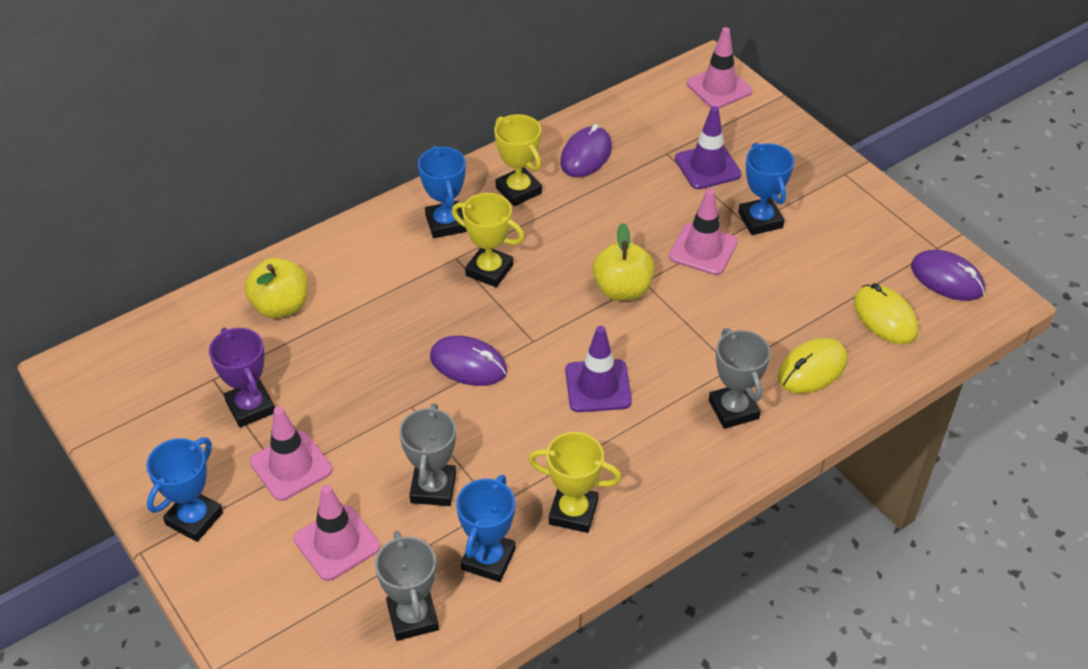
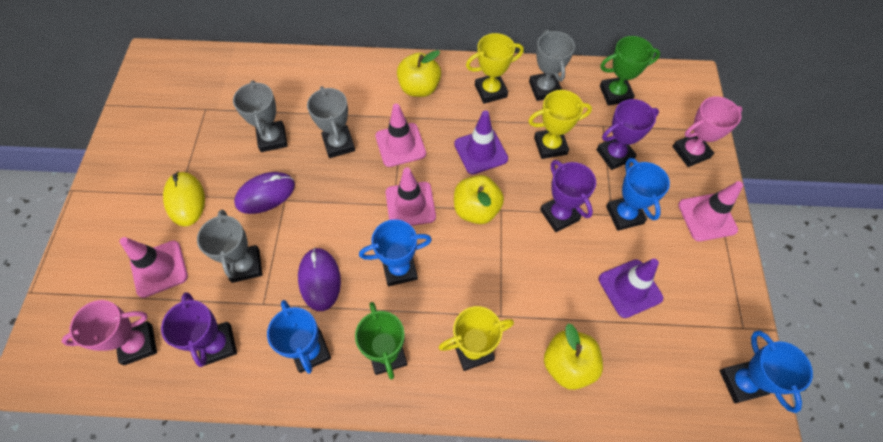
green trophy: 0 -> 2
grey trophy: 3 -> 4
pink trophy: 0 -> 2
purple mouse: 3 -> 2
purple trophy: 1 -> 3
yellow apple: 2 -> 3
yellow mouse: 2 -> 1

